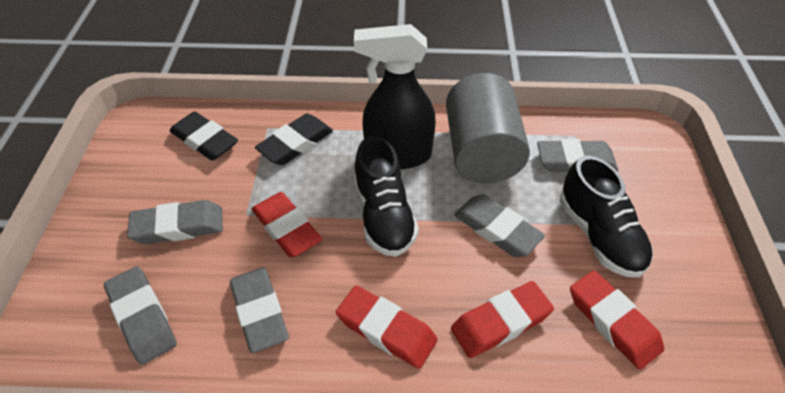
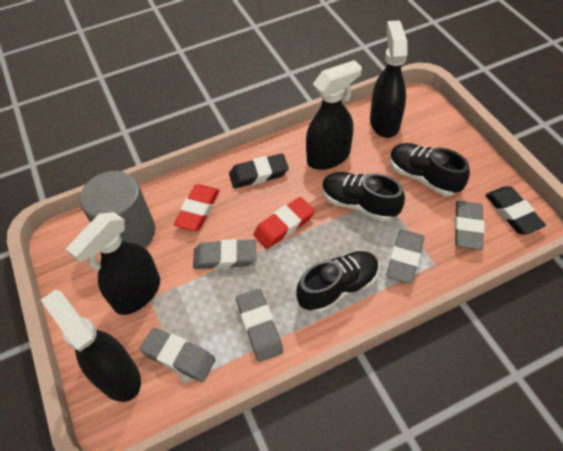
black shoe: 2 -> 3
black spray bottle: 1 -> 4
red eraser: 4 -> 2

